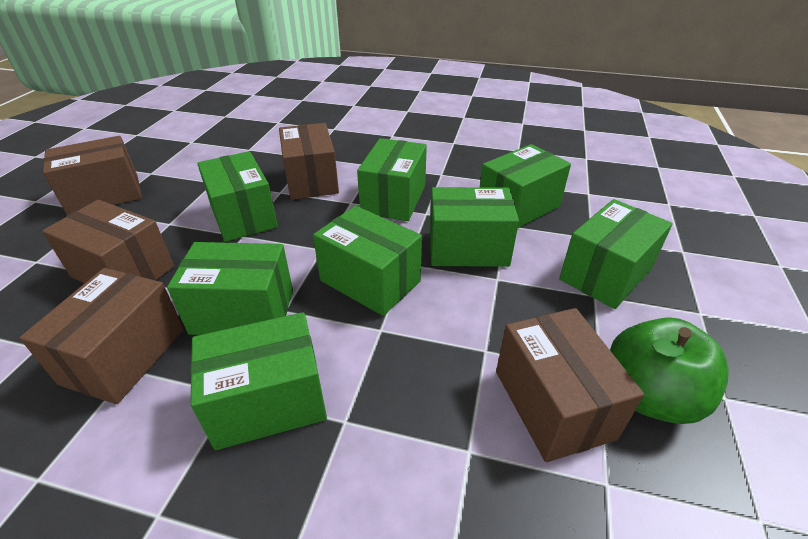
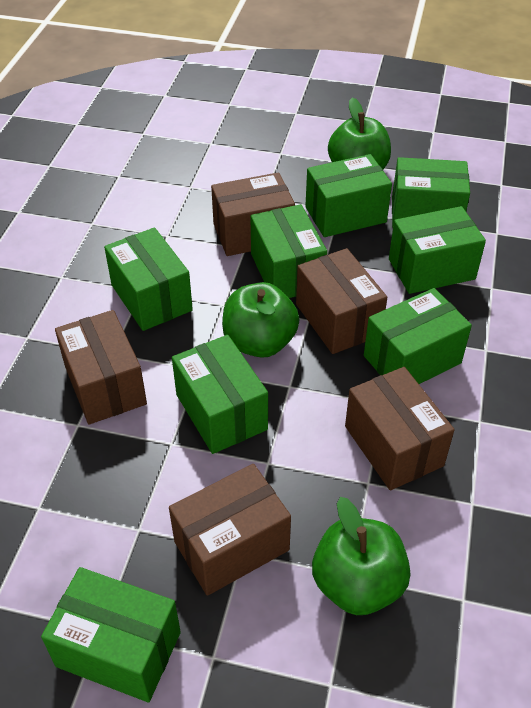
green apple: 1 -> 3

